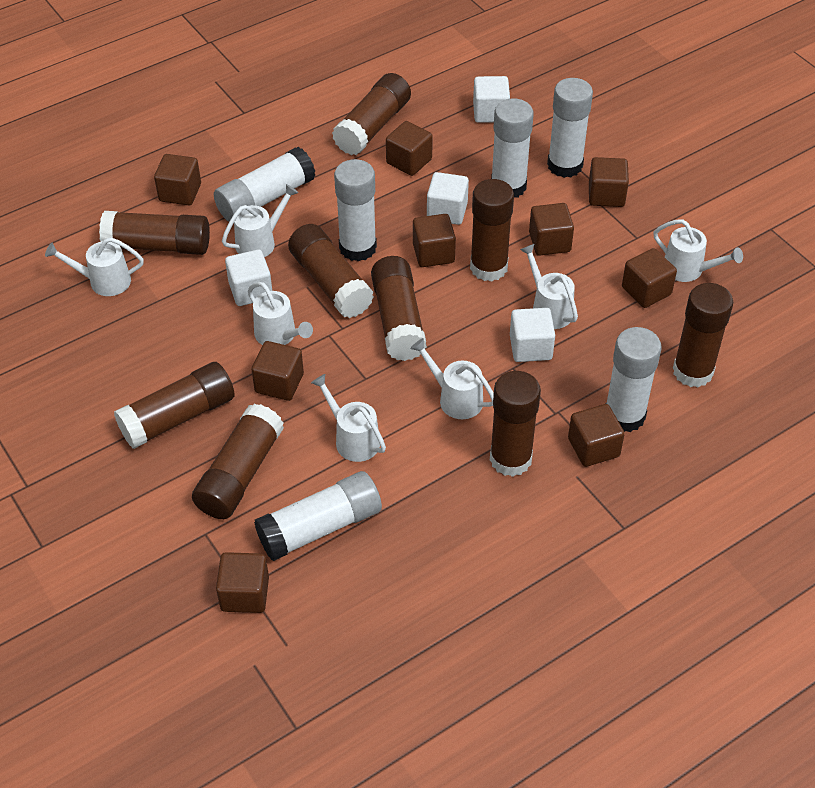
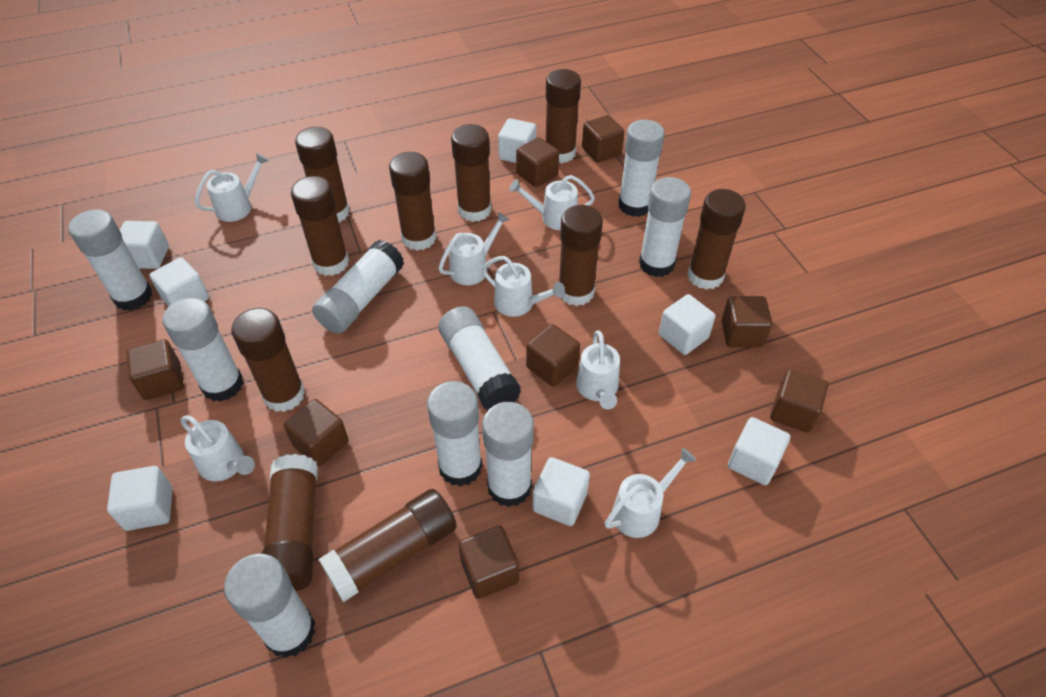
brown cube: 9 -> 8
brown glue stick: 9 -> 10
white cube: 4 -> 7
white glue stick: 6 -> 9

